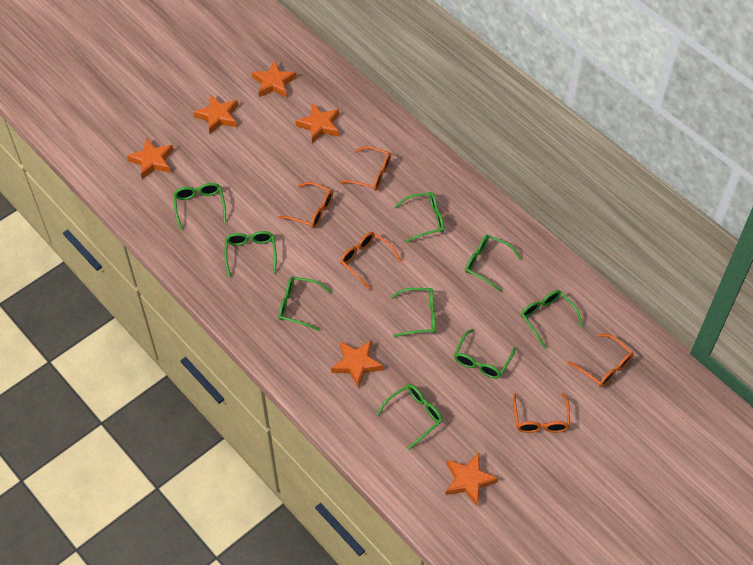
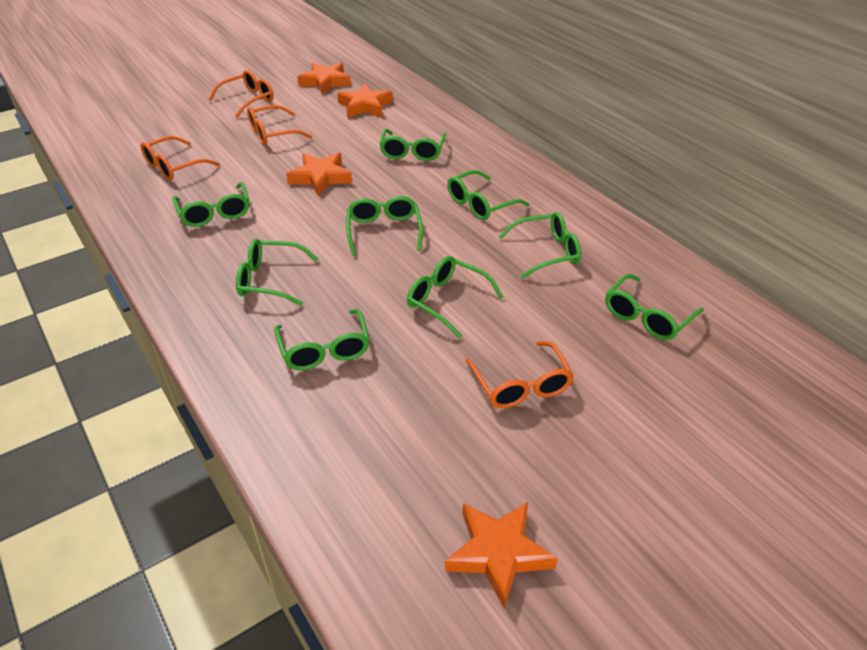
orange glasses: 5 -> 4
orange star: 6 -> 4

